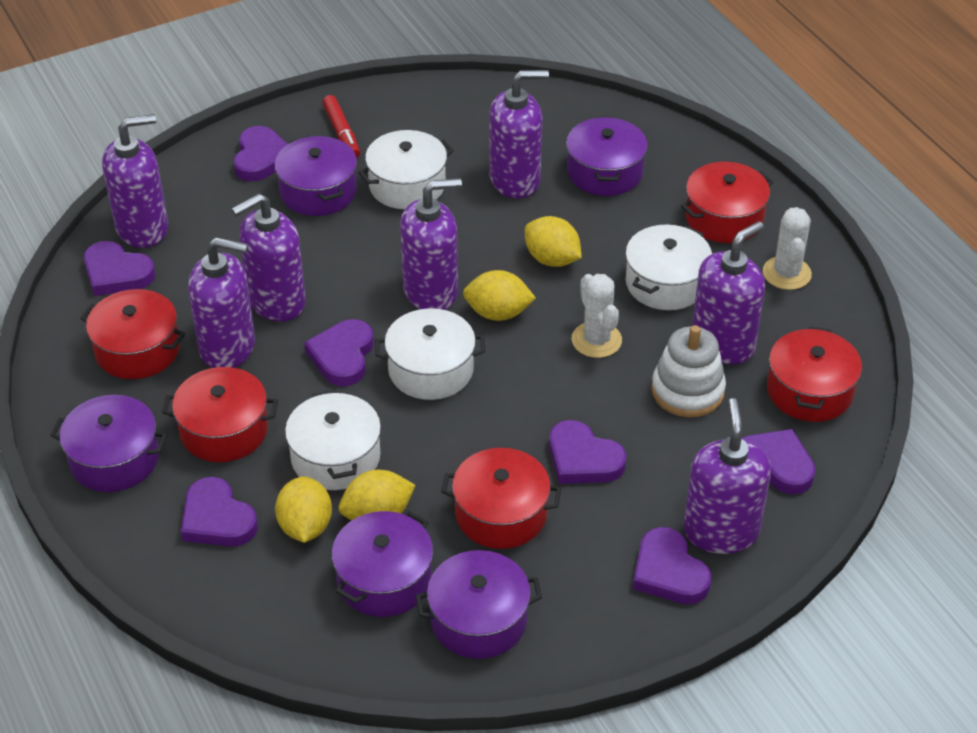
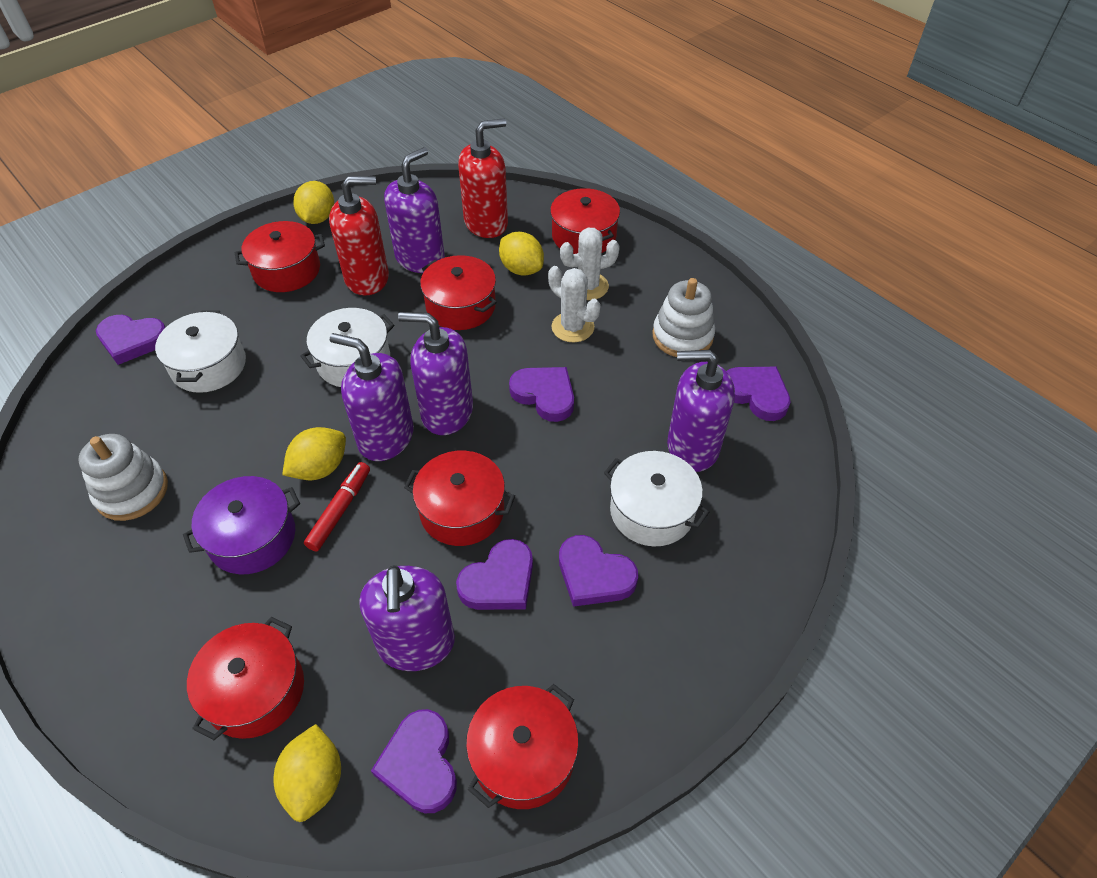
purple heart: 7 -> 6
purple pot: 5 -> 1
purple soap dispenser: 7 -> 5
red pot: 5 -> 6
red soap dispenser: 0 -> 2
white pot: 4 -> 3
white stacking toy: 1 -> 2

